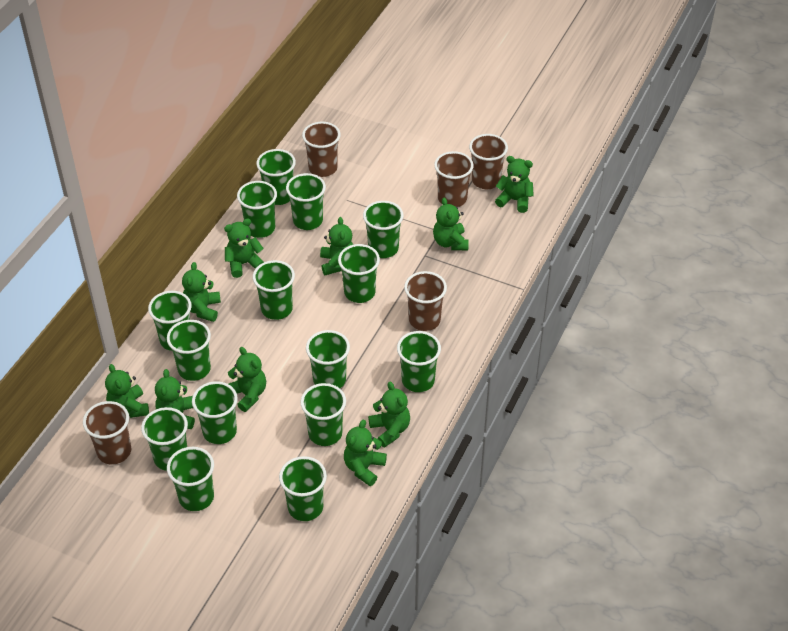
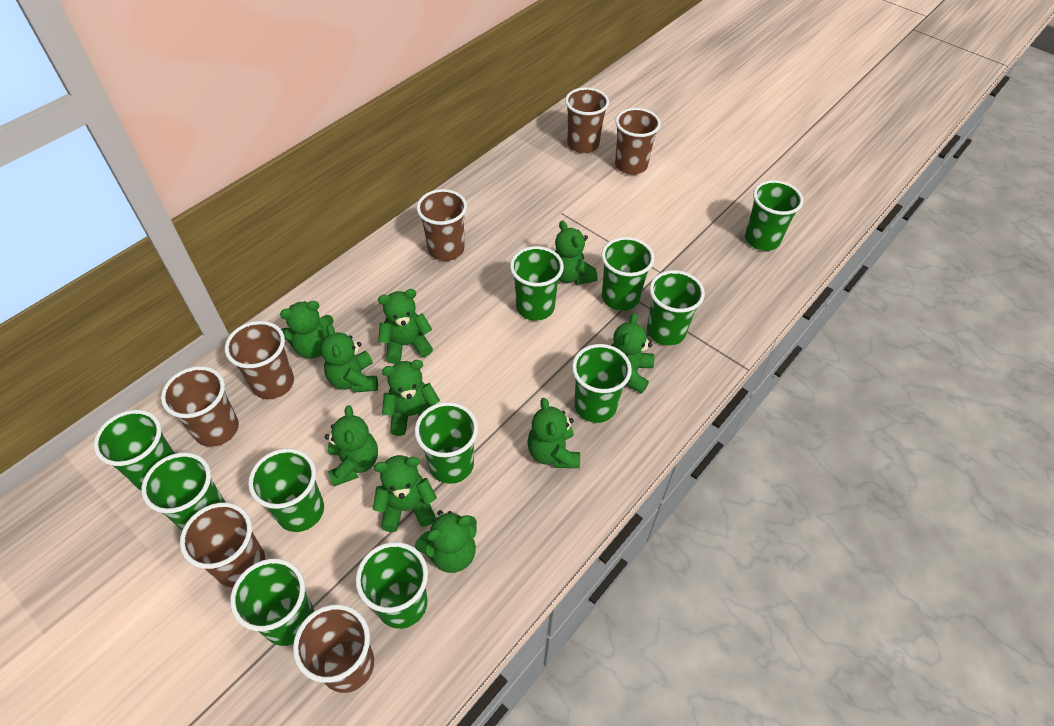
brown cup: 5 -> 7
green cup: 15 -> 11

